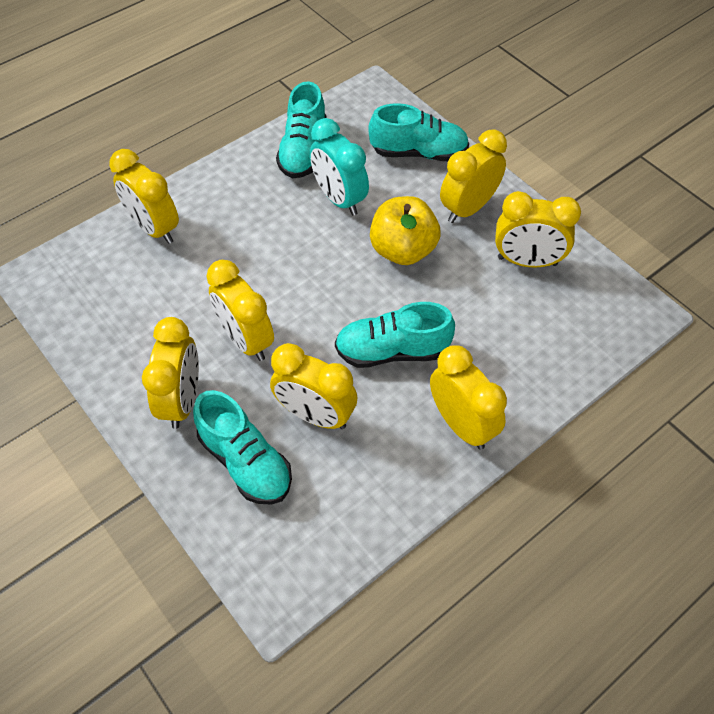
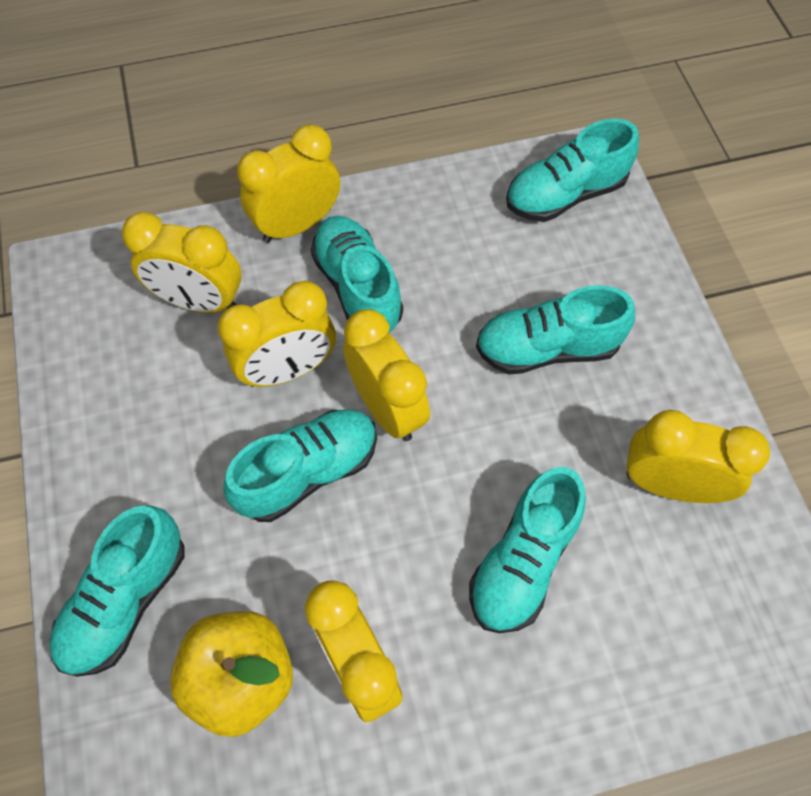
turquoise clock: 1 -> 0
turquoise shoe: 4 -> 6
yellow clock: 7 -> 6

